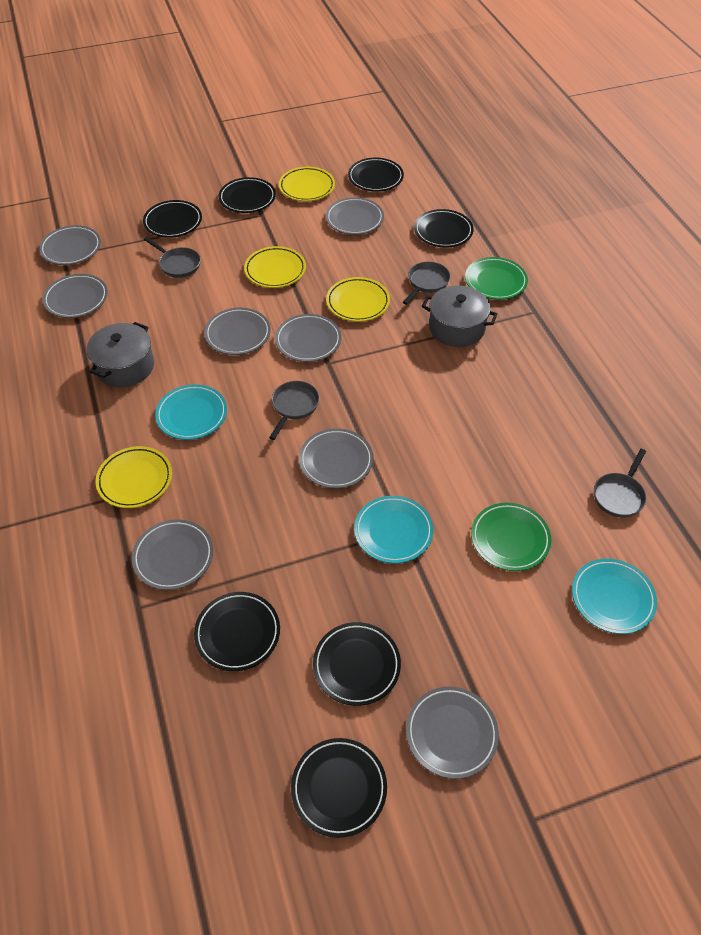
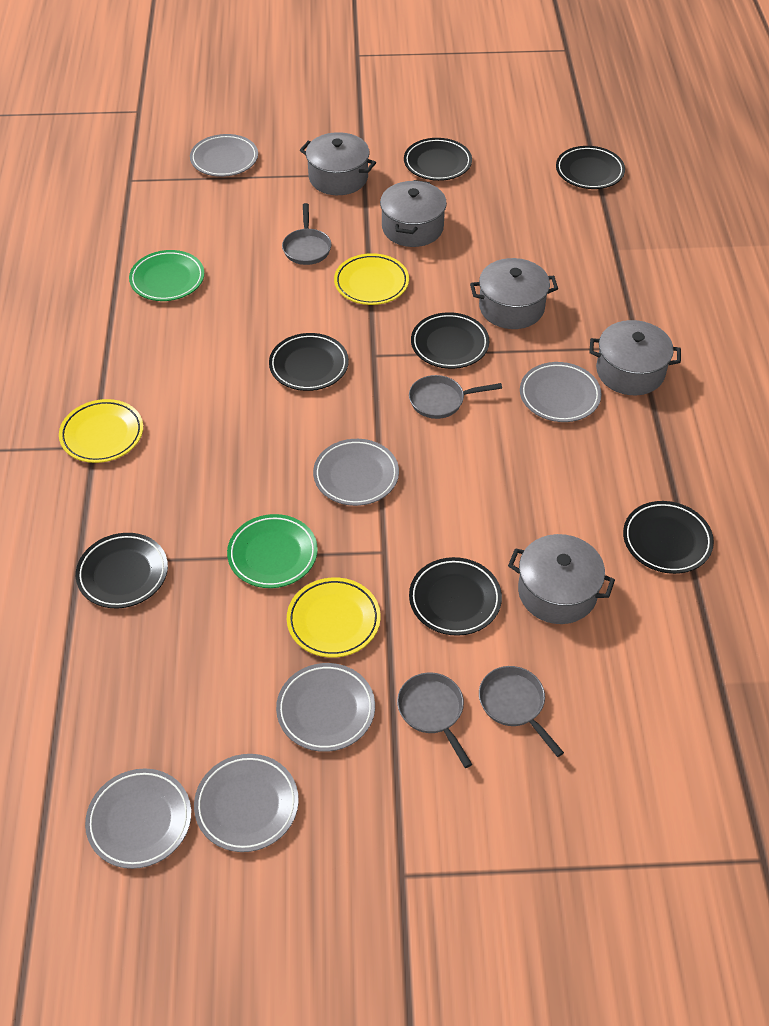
grey plate: 8 -> 6
grey pot: 2 -> 5
turquoise plate: 3 -> 0
yellow plate: 4 -> 3

